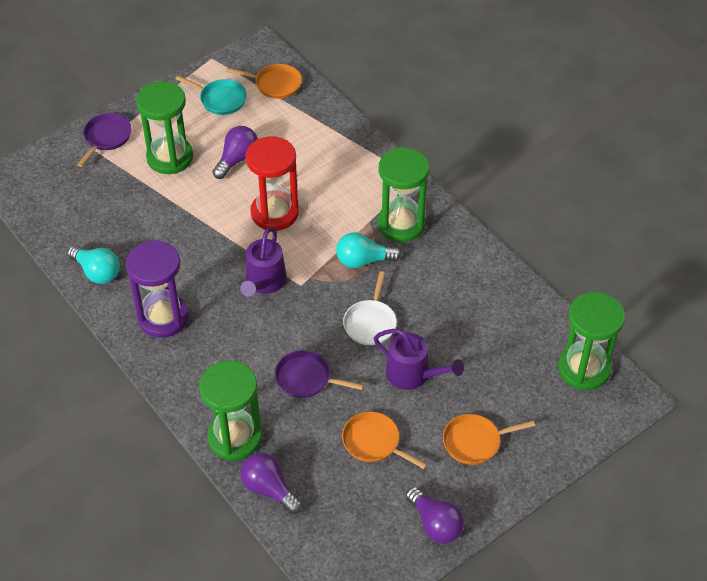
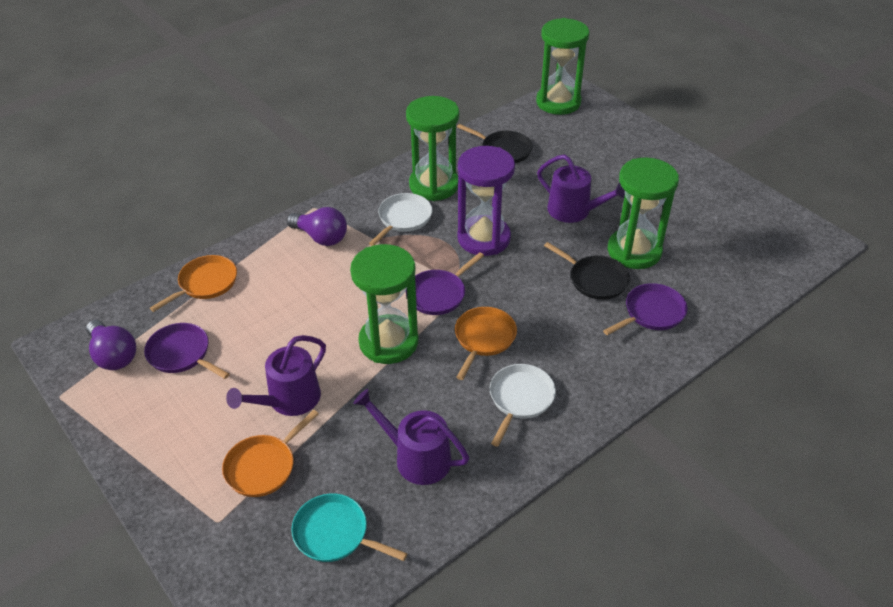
black pan: 0 -> 2
purple light bulb: 3 -> 2
purple pan: 2 -> 3
purple watering can: 2 -> 3
red hourglass: 1 -> 0
turquoise light bulb: 2 -> 0
white pan: 1 -> 2

